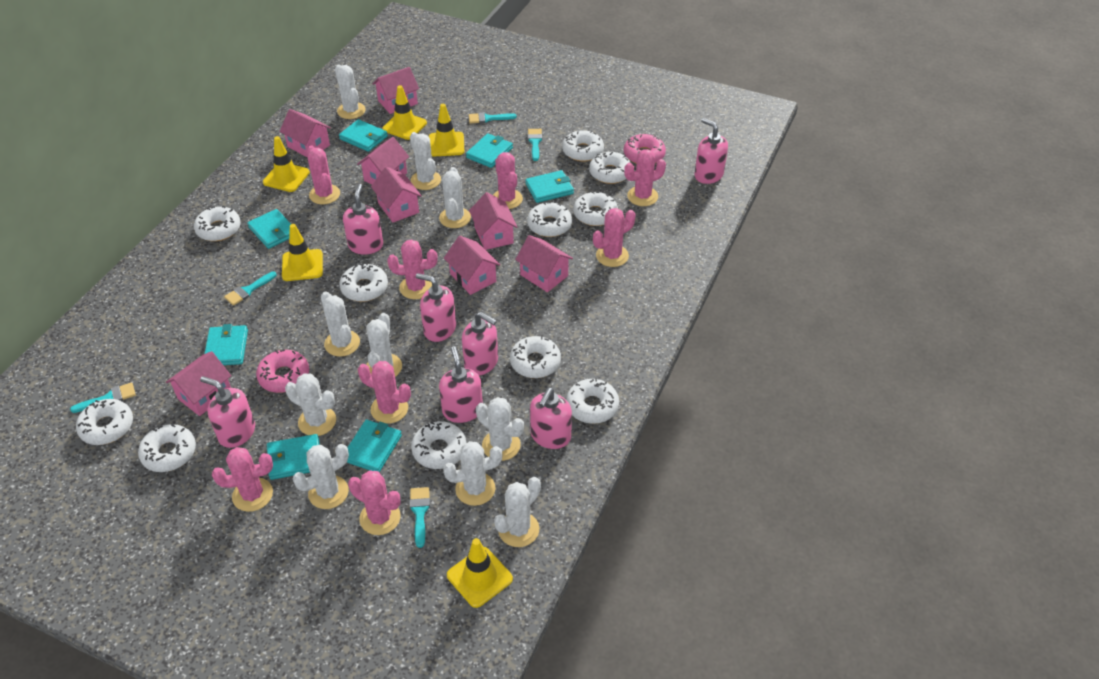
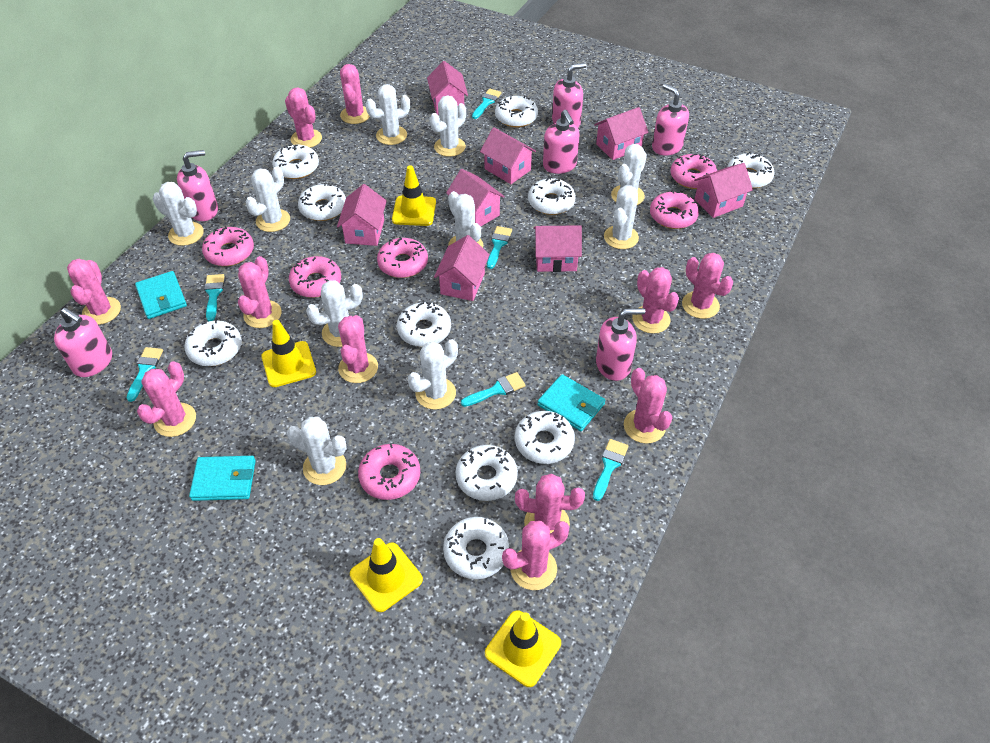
pink cactus: 8 -> 11
pink donut: 2 -> 6
pink soap dispenser: 7 -> 6
turquoise brush: 5 -> 6
turquoise wallet: 7 -> 3
white donut: 11 -> 10
yellow traffic cone: 5 -> 4

